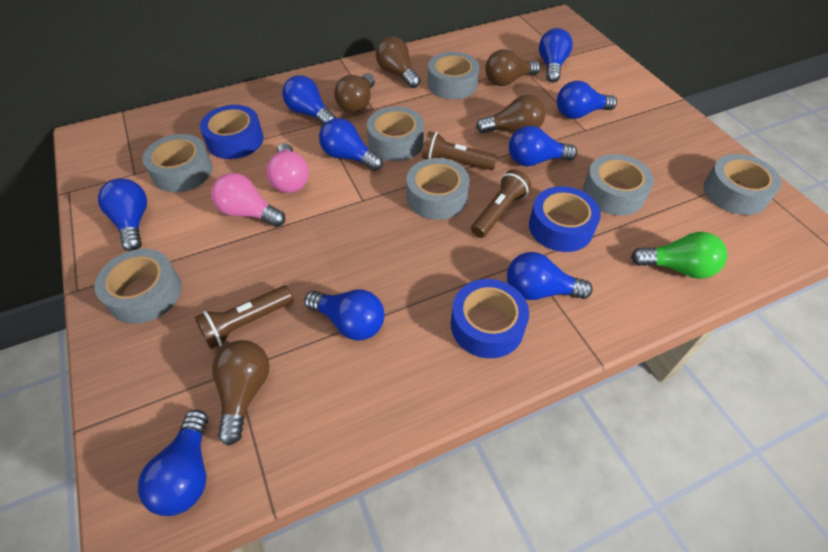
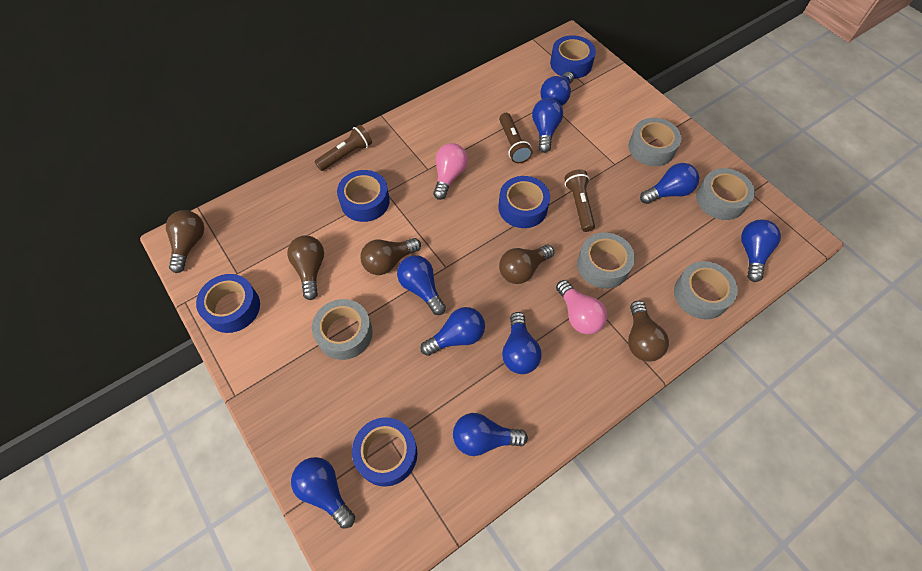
blue tape: 3 -> 5
green light bulb: 1 -> 0
grey tape: 7 -> 5

